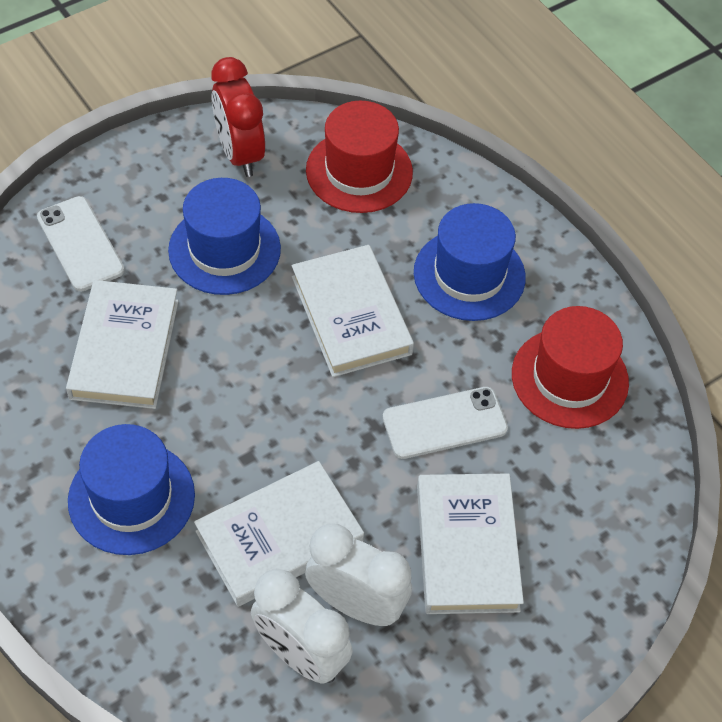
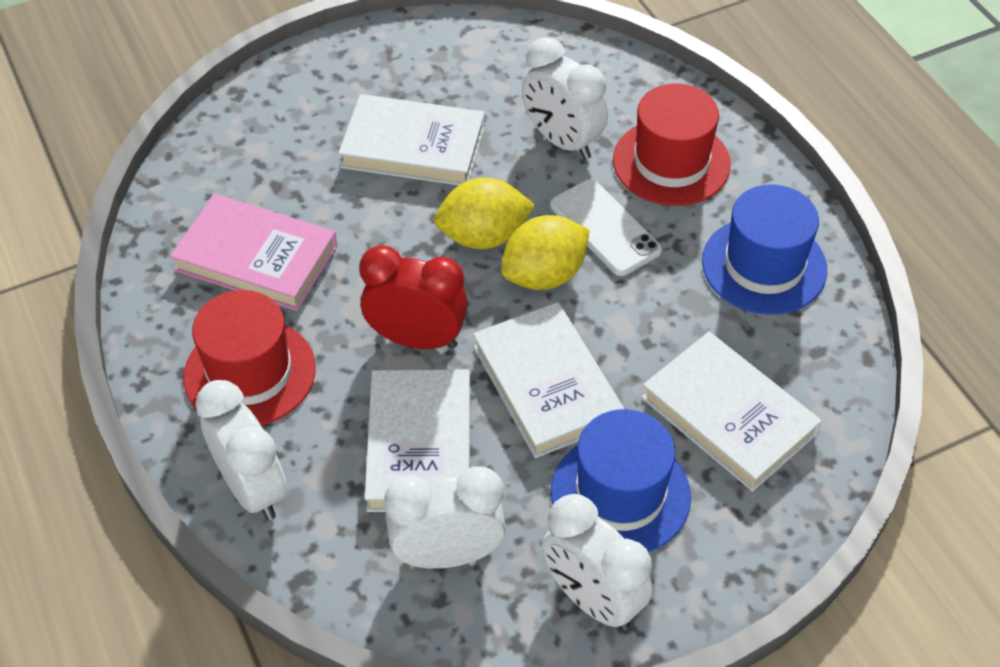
blue hat: 3 -> 2
pink book: 0 -> 1
white clock: 2 -> 4
white phone: 2 -> 1
yellow lemon: 0 -> 2

